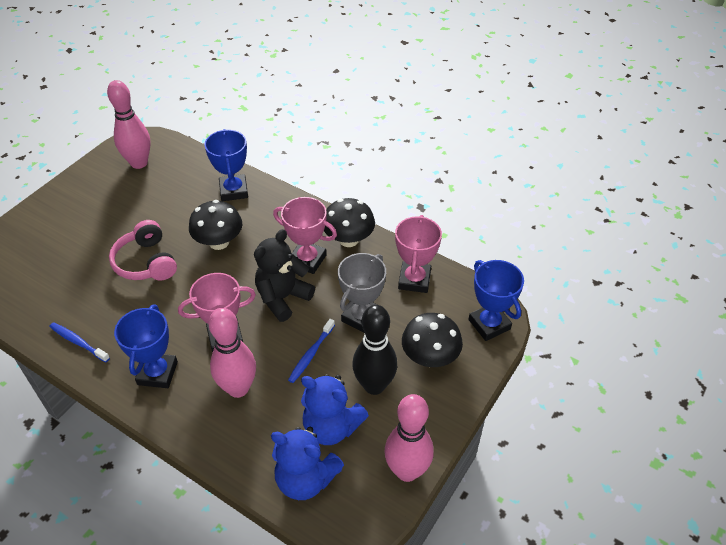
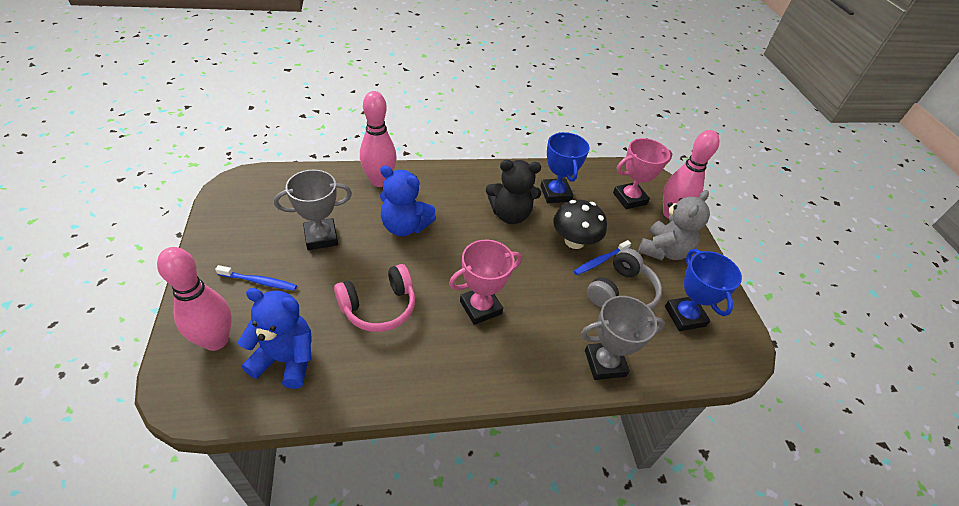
black bowling pin: 1 -> 0
black mushroom: 3 -> 1
blue trophy: 3 -> 2
grey headphones: 0 -> 1
grey teddy bear: 0 -> 1
grey trophy: 1 -> 2
pink trophy: 3 -> 2

